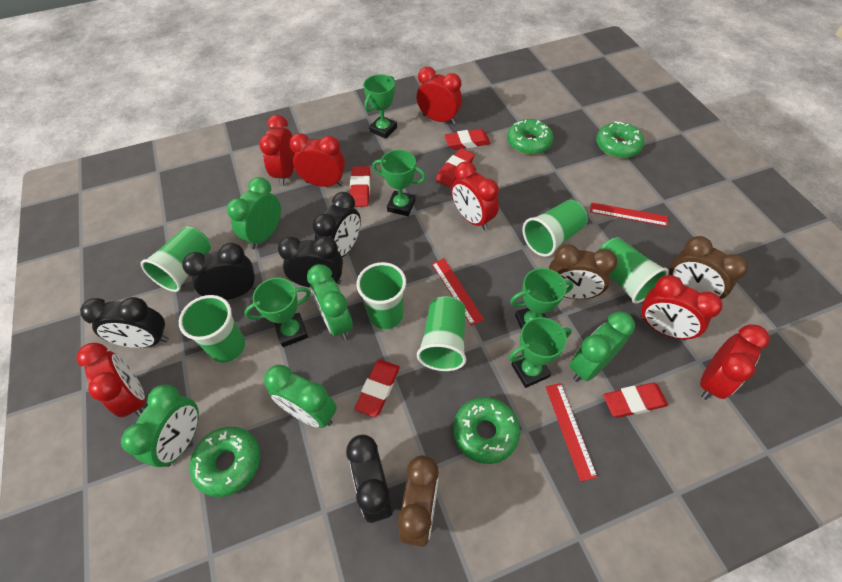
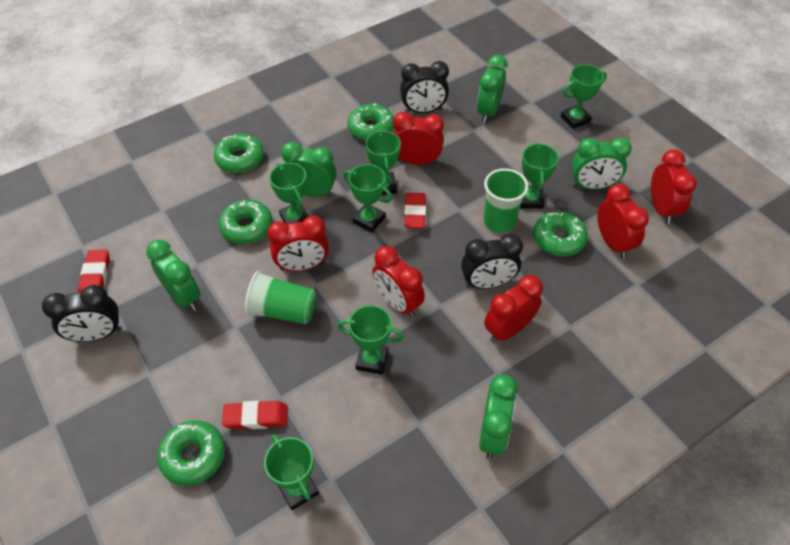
black clock: 5 -> 3
brown clock: 3 -> 0
green cup: 6 -> 2
green donut: 4 -> 5
green trophy: 5 -> 7
red clock: 7 -> 6
red eraser: 5 -> 3
red ruler: 3 -> 0

